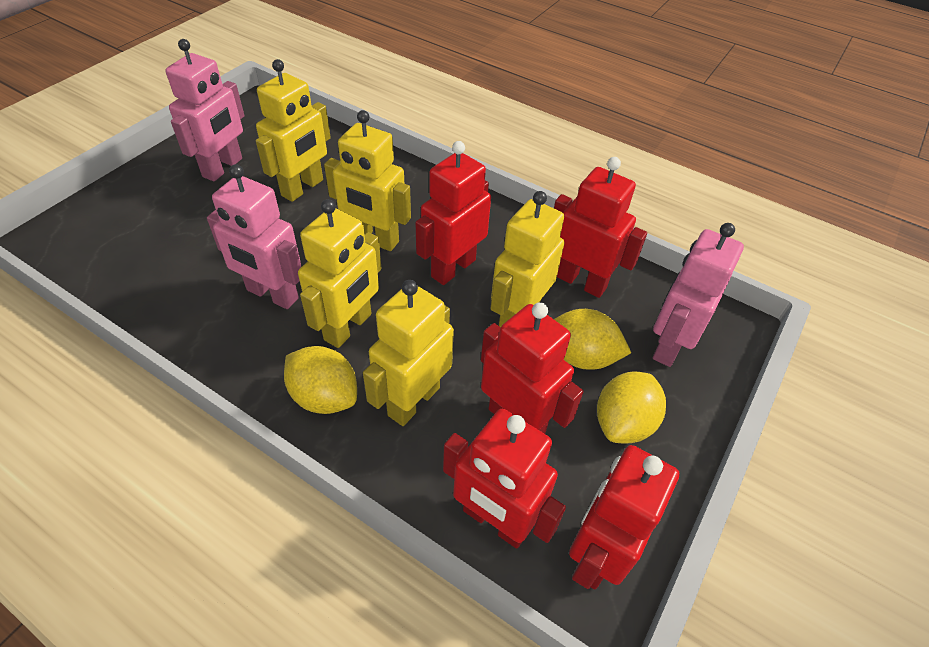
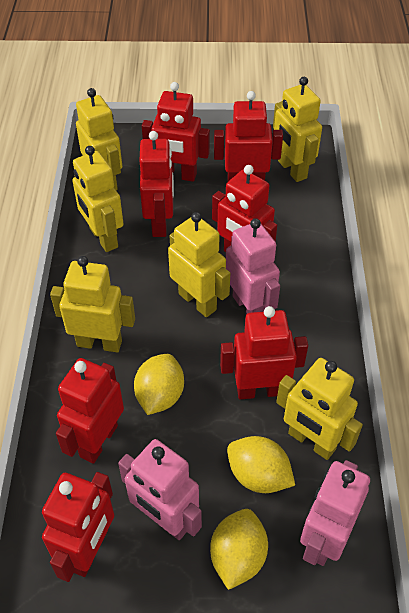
red robot: 5 -> 7
yellow robot: 5 -> 6

